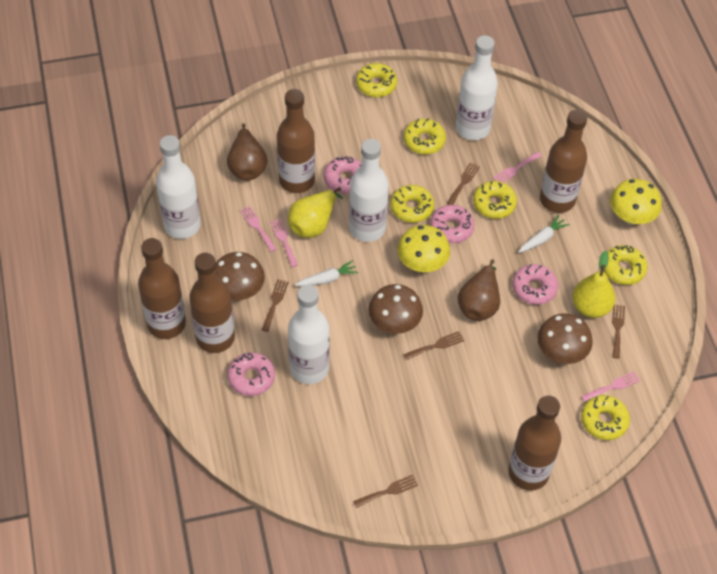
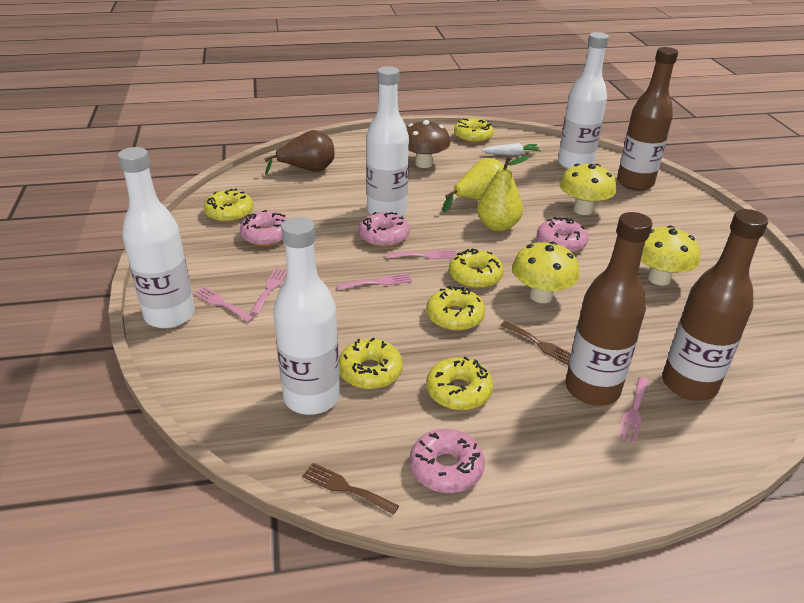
brown bottle: 5 -> 3
brown fork: 5 -> 2
brown mushroom: 3 -> 1
brown pear: 2 -> 1
pink fork: 4 -> 5
white carrot: 2 -> 1
yellow mushroom: 2 -> 3

